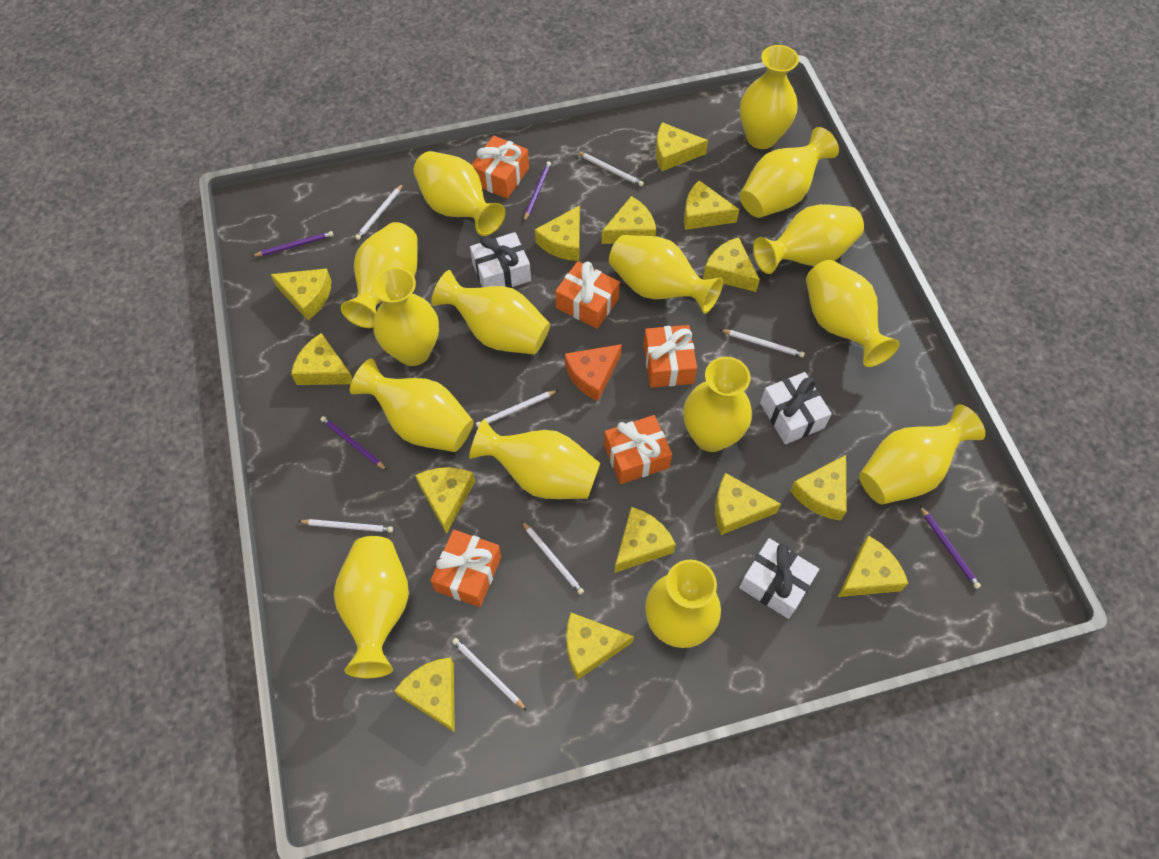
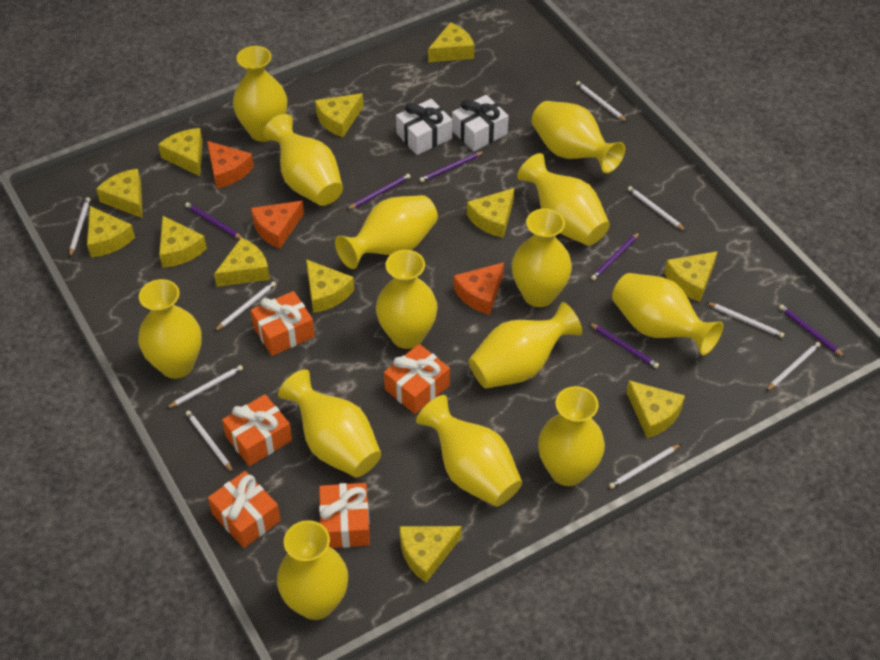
orange cheese: 1 -> 3
purple pencil: 4 -> 6
white gift: 3 -> 2
white pencil: 7 -> 9
yellow cheese: 14 -> 12
yellow vase: 15 -> 14

